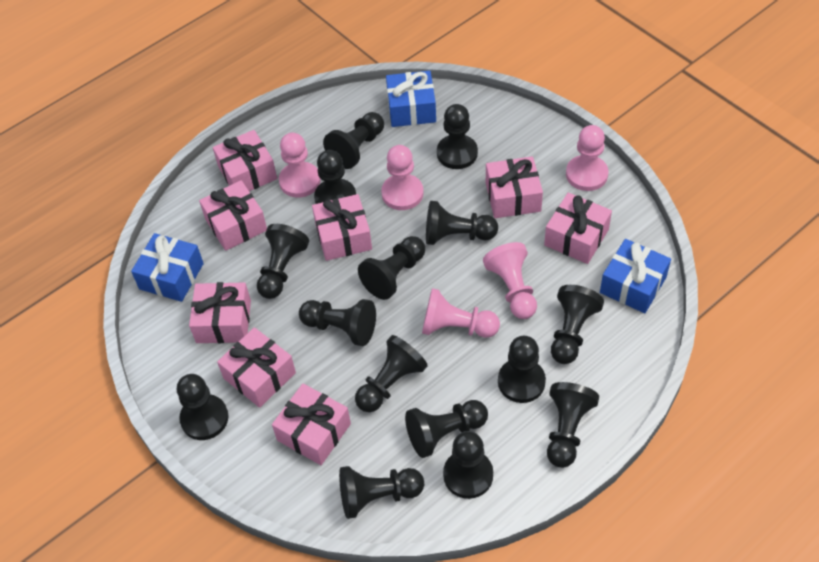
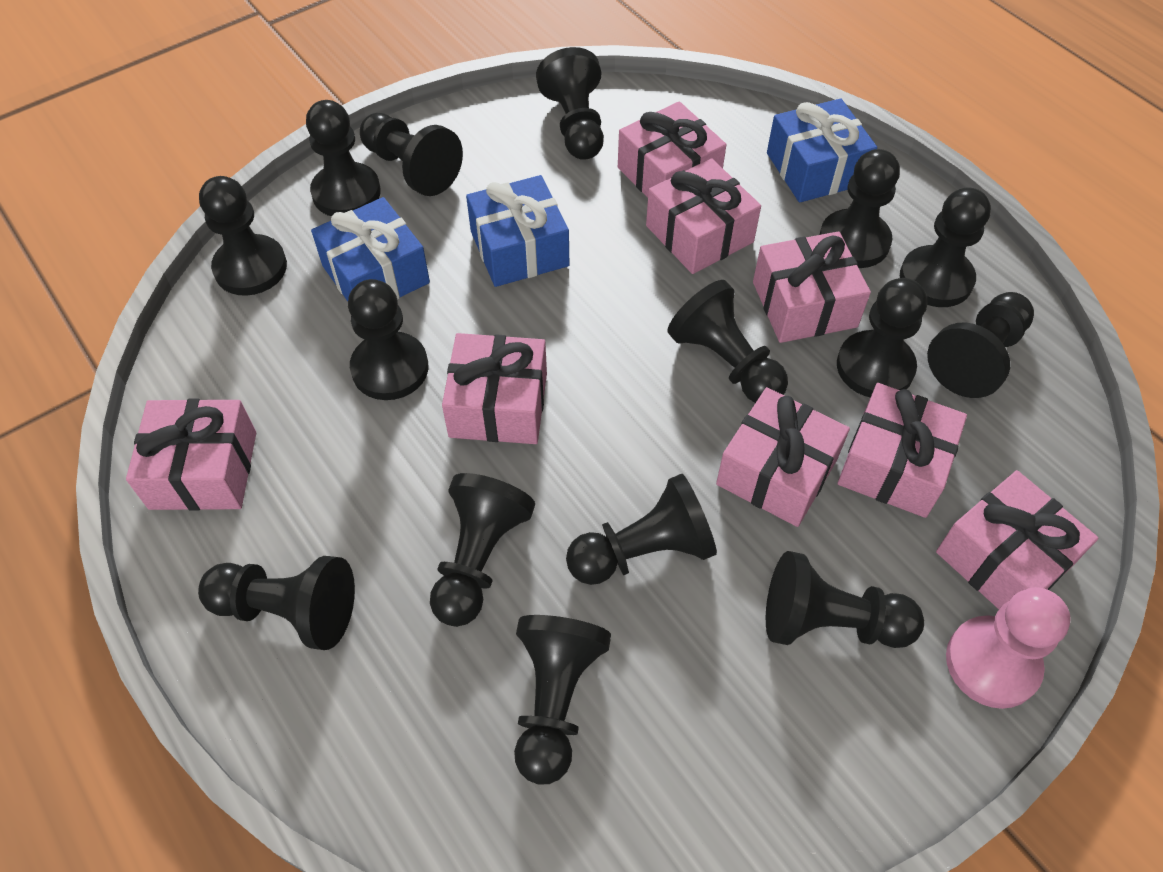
pink pawn: 5 -> 1

